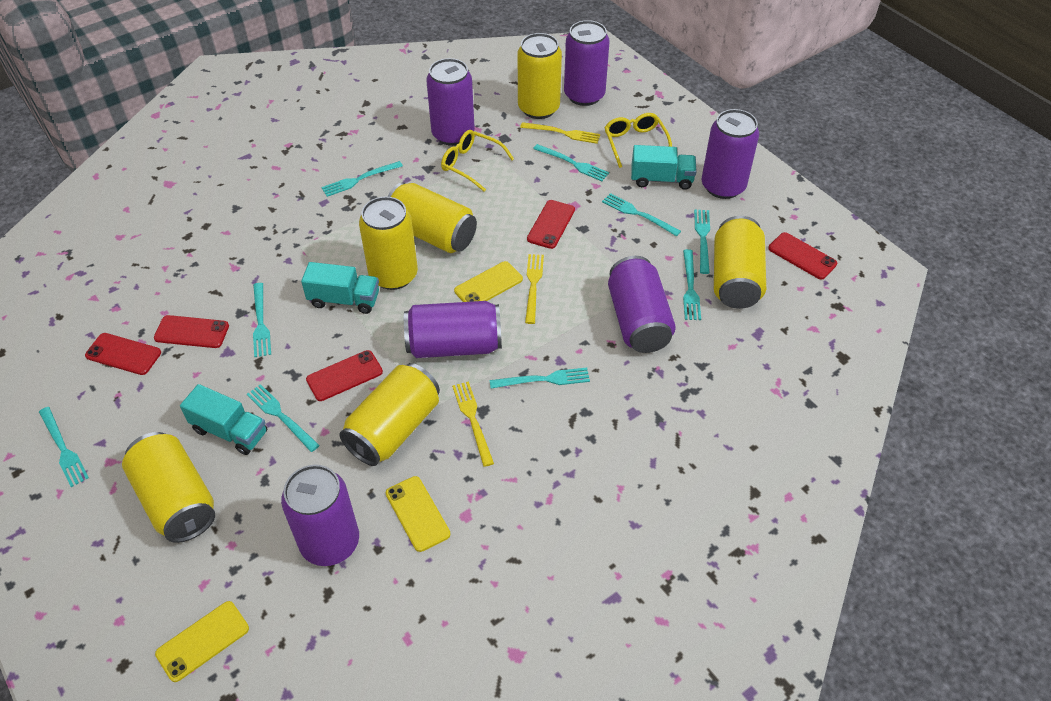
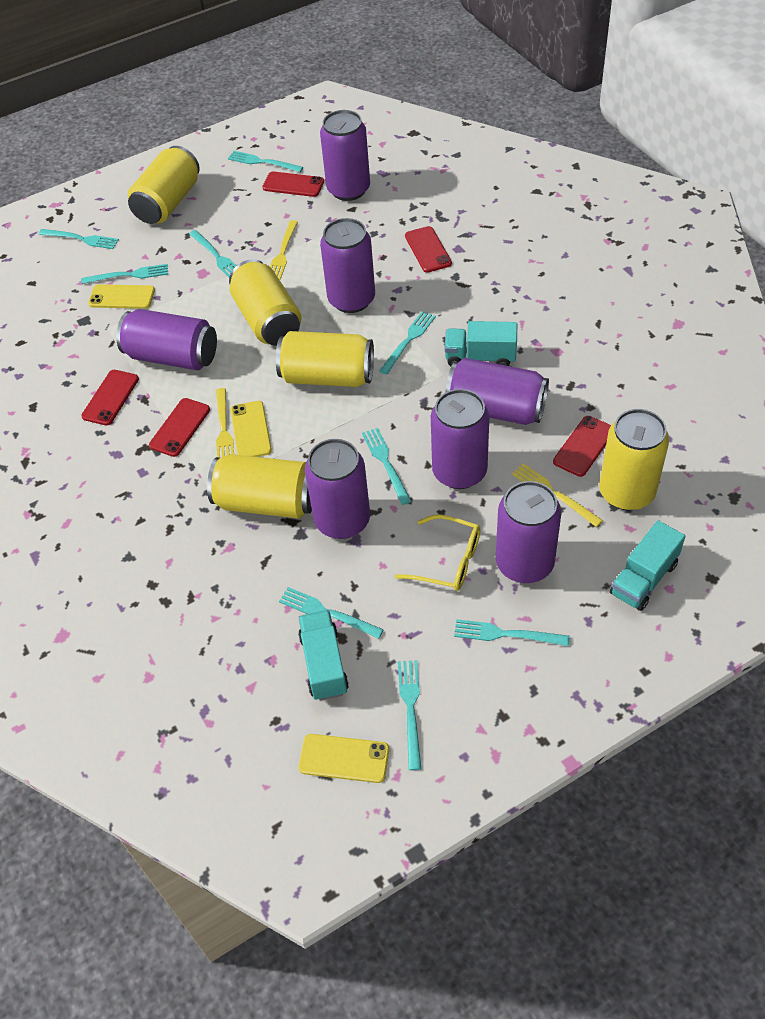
purple can: 6 -> 7
yellow can: 6 -> 5
yellow glasses: 2 -> 1

